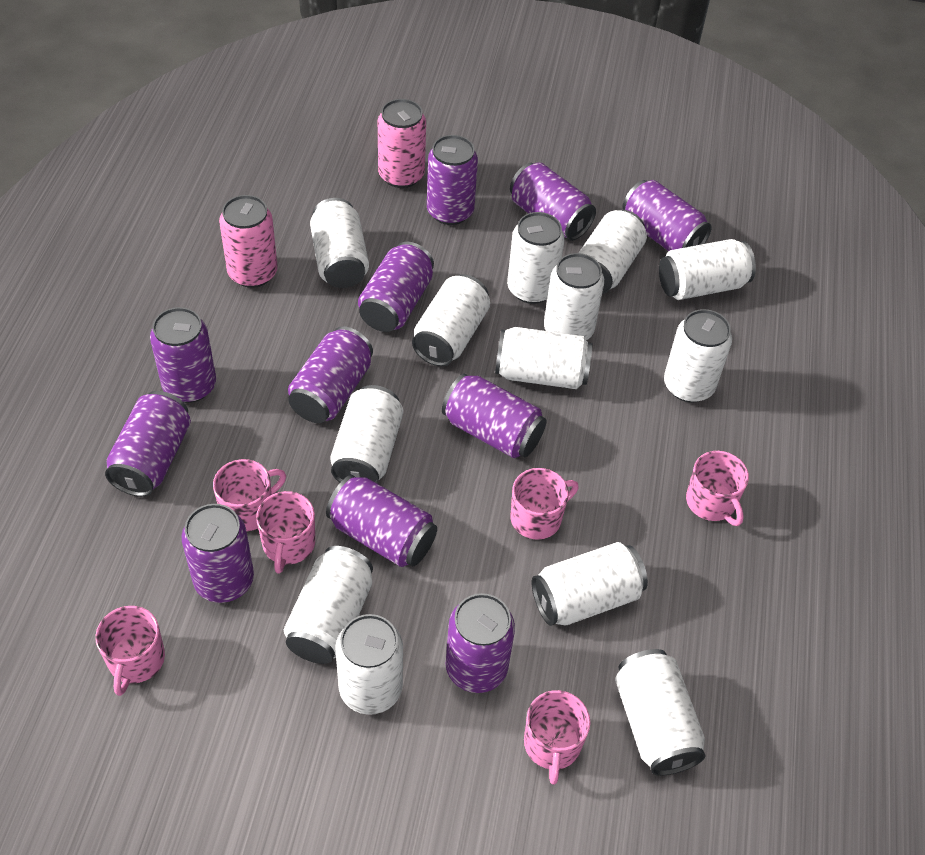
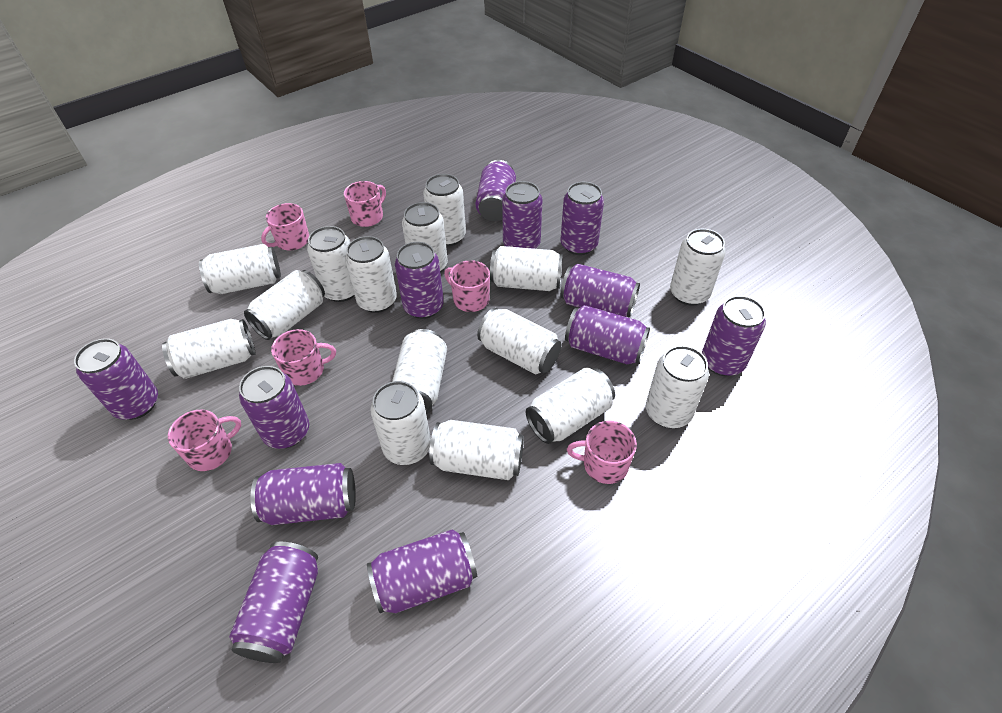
pink can: 2 -> 0
purple can: 11 -> 12
white can: 13 -> 15

